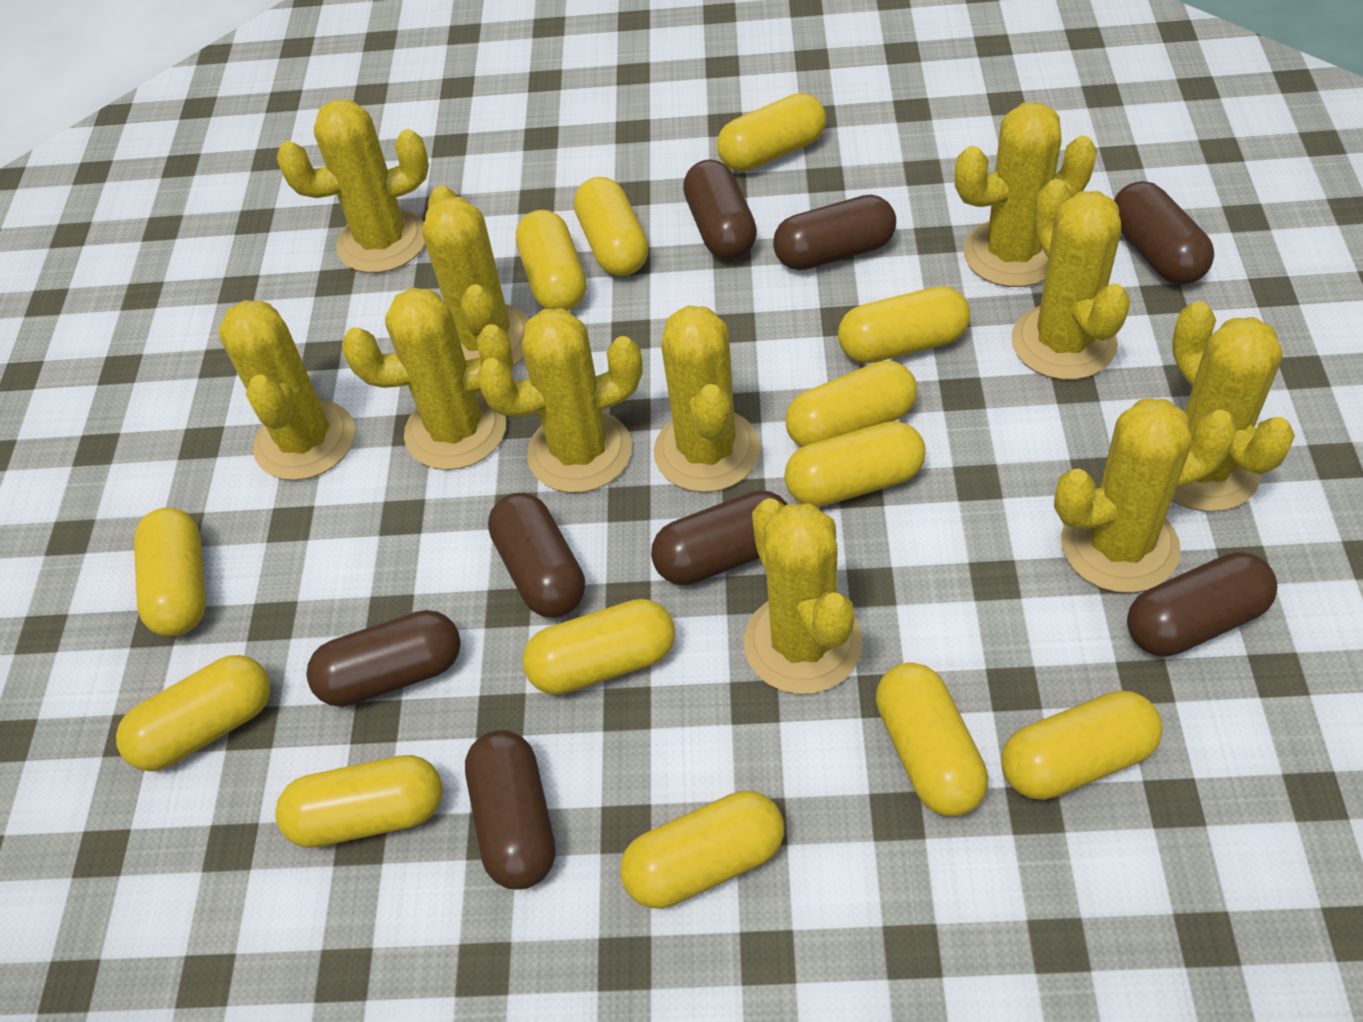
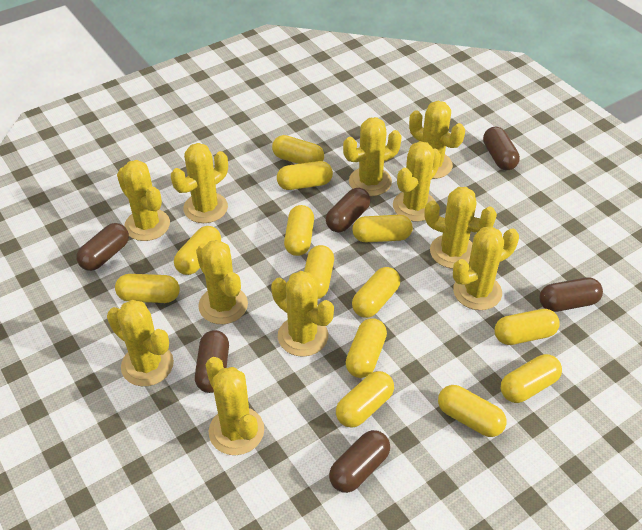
brown capsule: 8 -> 6

